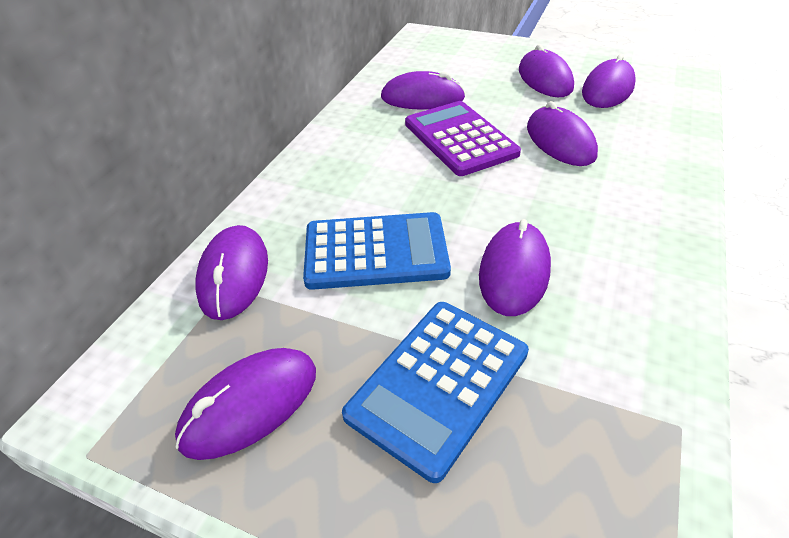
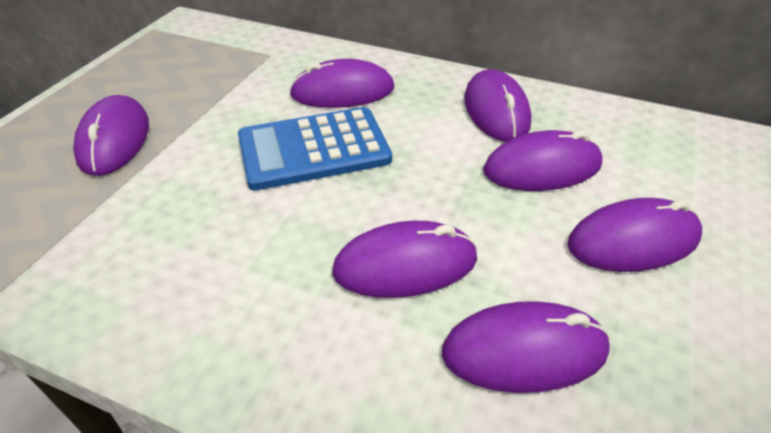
blue calculator: 2 -> 1
purple calculator: 1 -> 0

